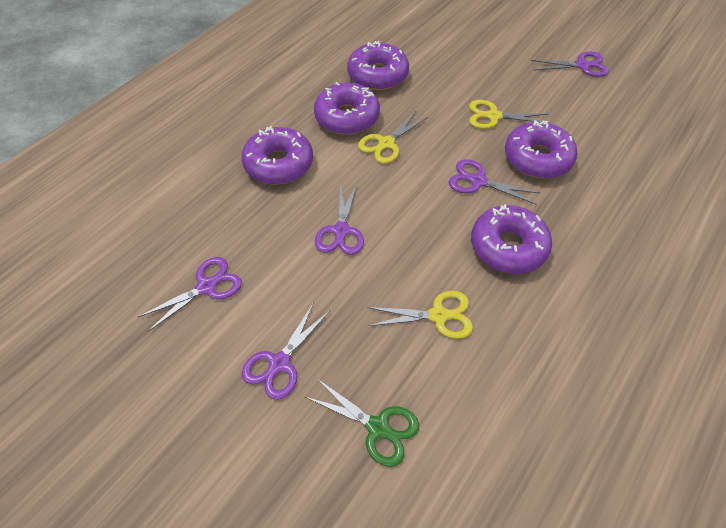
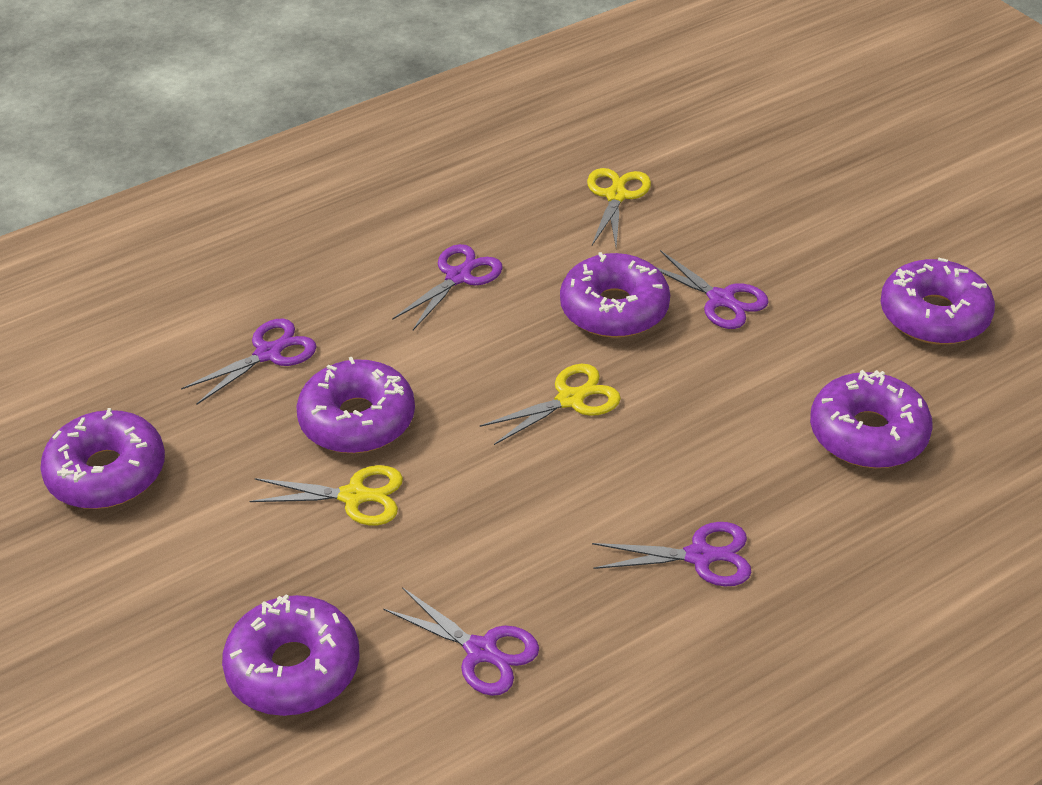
green scissors: 1 -> 0
purple donut: 5 -> 6

